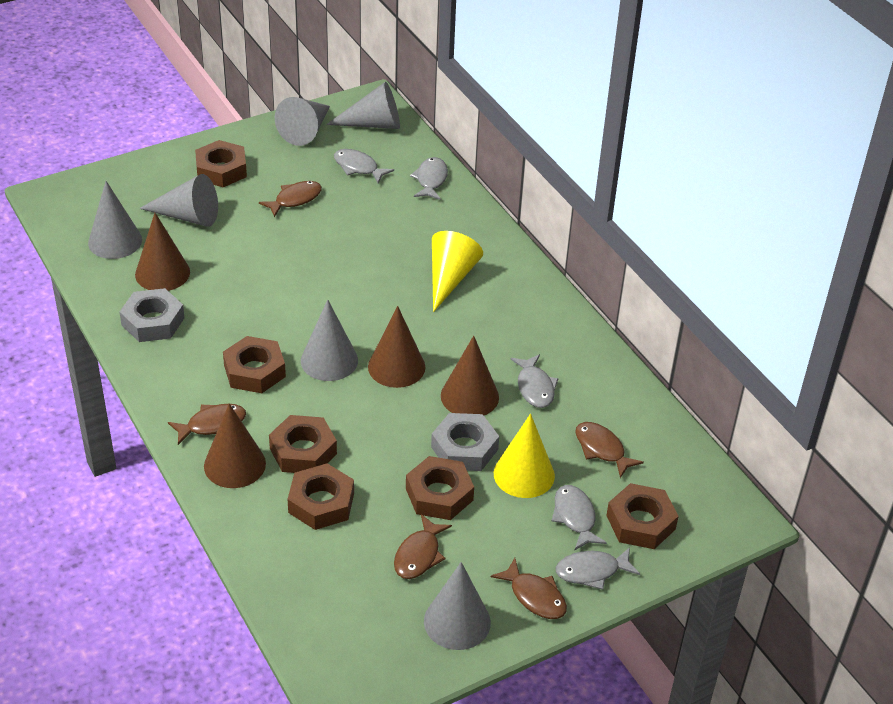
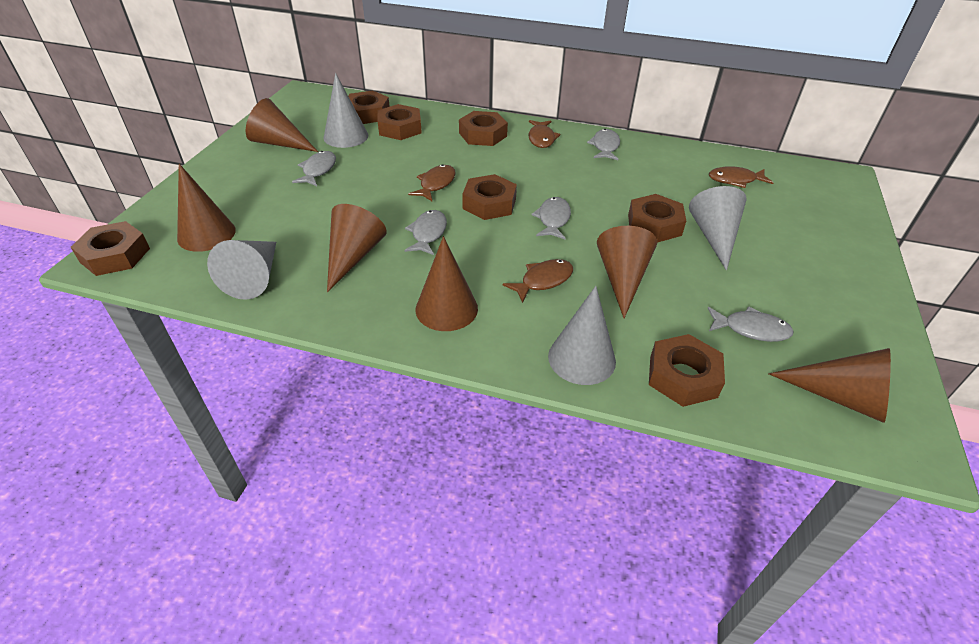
brown cone: 4 -> 6
brown fish: 5 -> 4
brown nut: 6 -> 7
grey cone: 6 -> 4
grey nut: 2 -> 0
yellow cone: 2 -> 0

